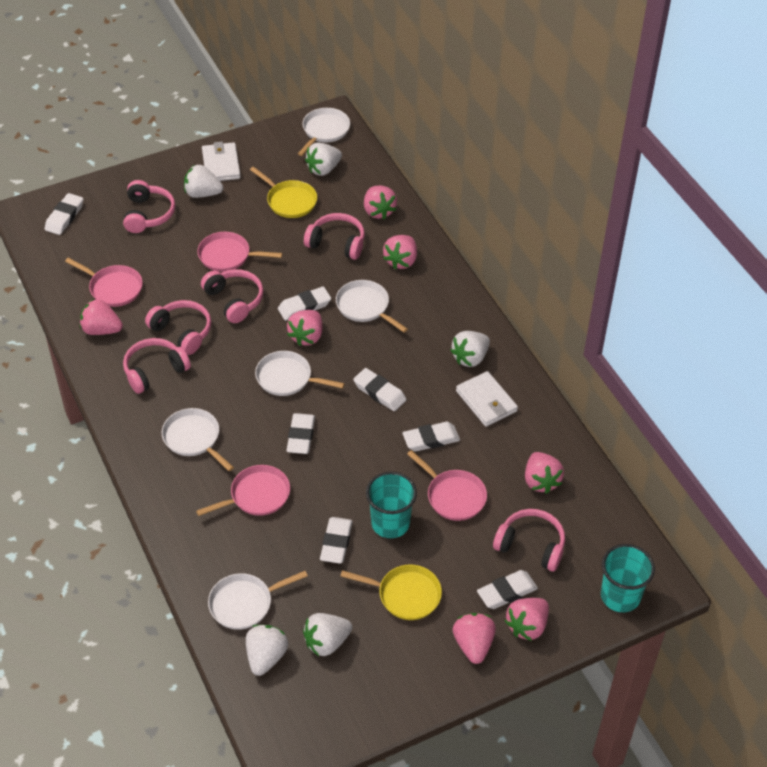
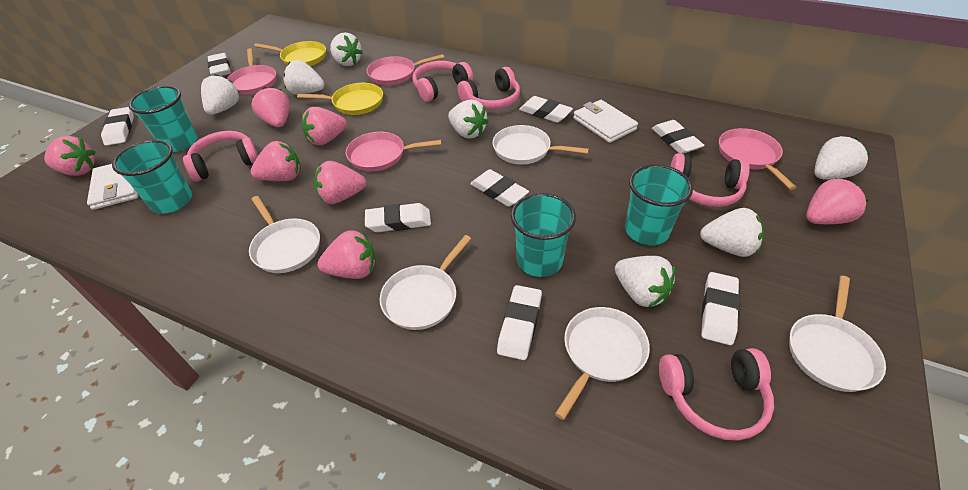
pink headphones: 6 -> 5
turquoise cup: 2 -> 4
white eraser: 7 -> 8
white strawberry: 5 -> 7

